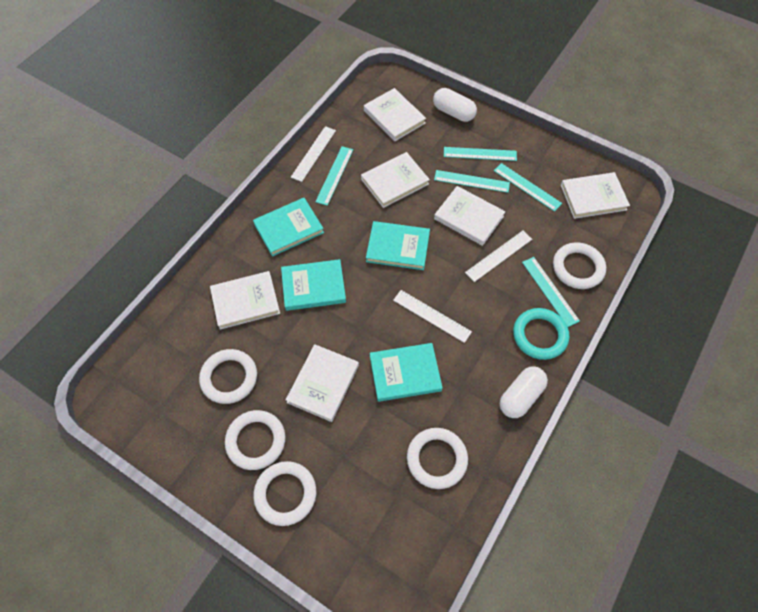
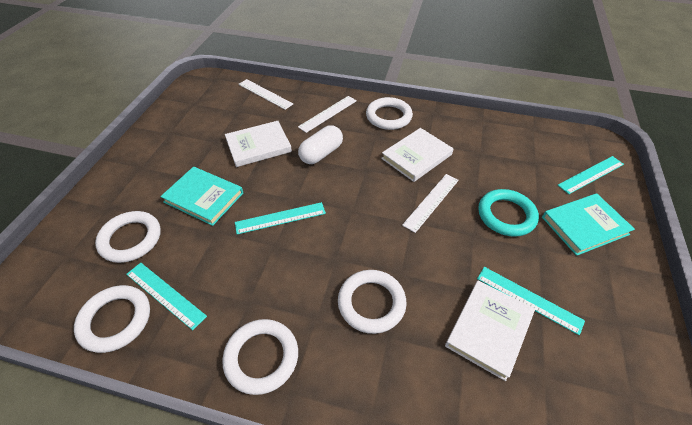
turquoise book: 4 -> 2
turquoise ruler: 5 -> 4
white book: 6 -> 3
white capsule: 2 -> 1

